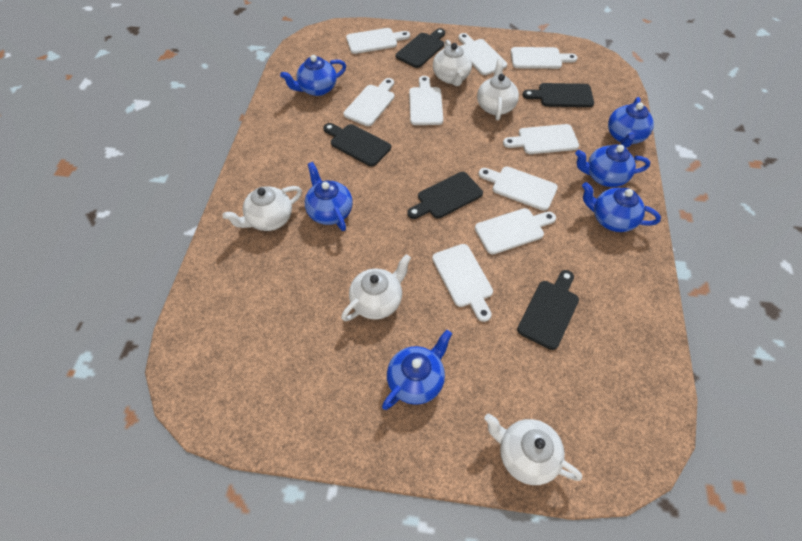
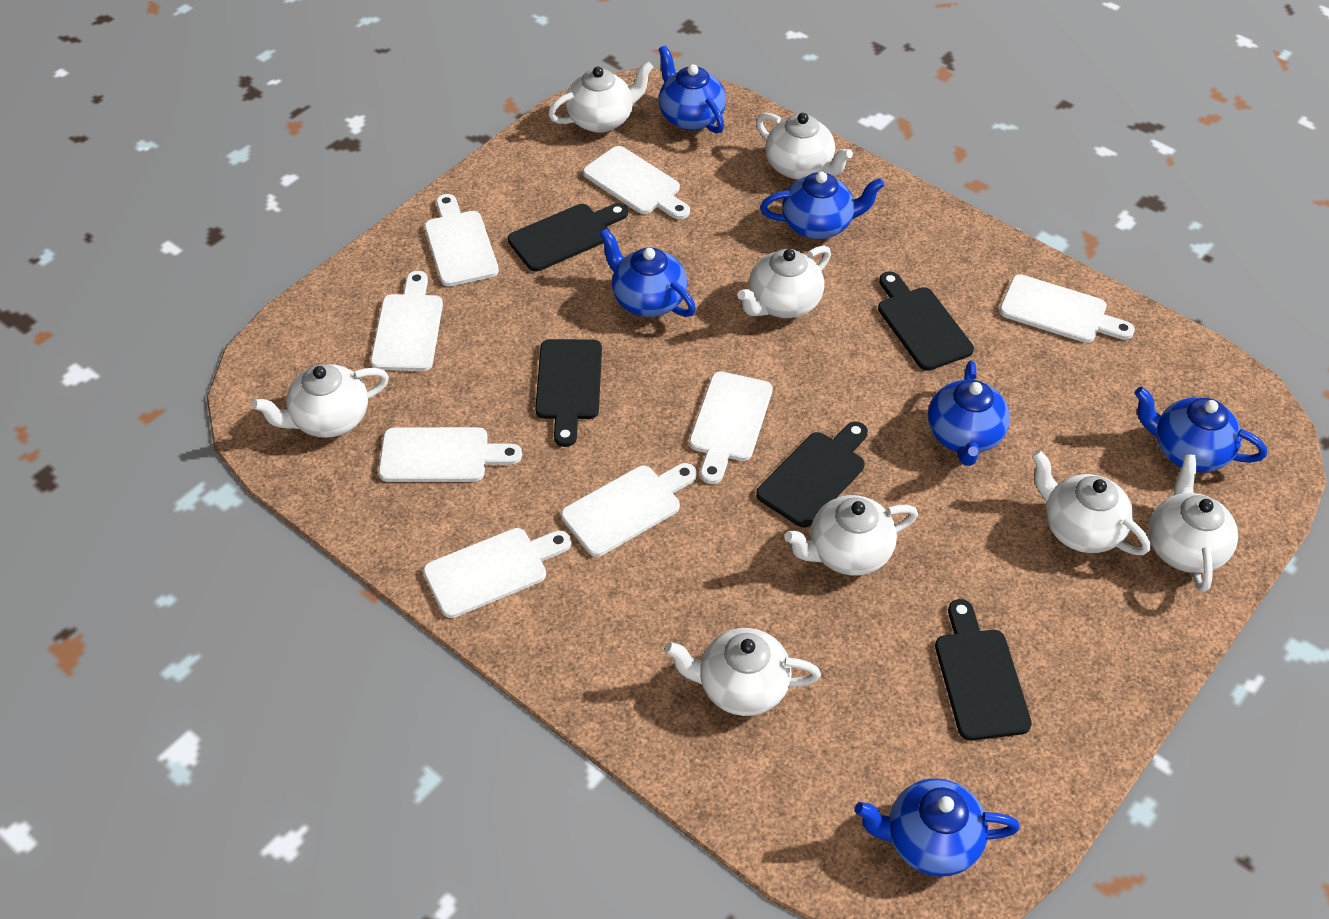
white cutting board: 9 -> 8
white teapot: 5 -> 8

